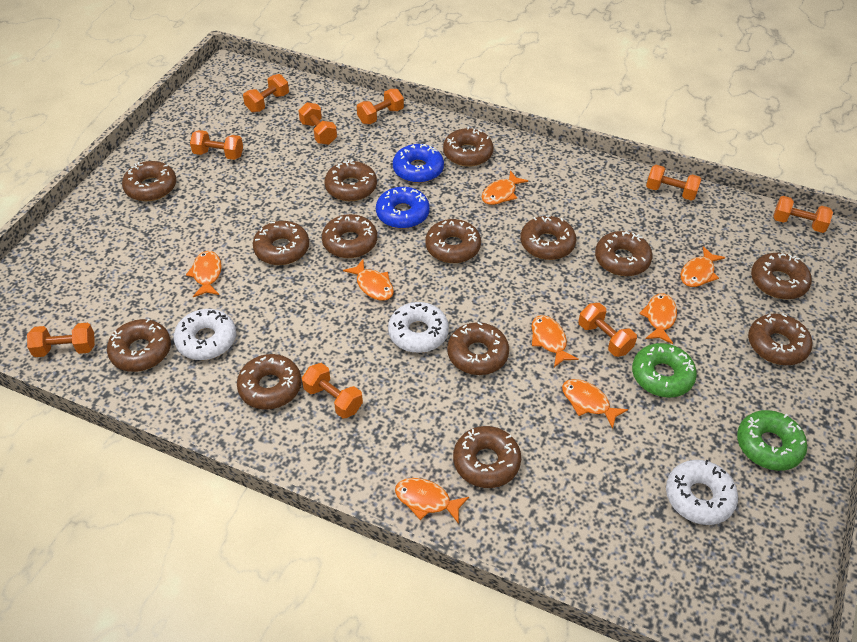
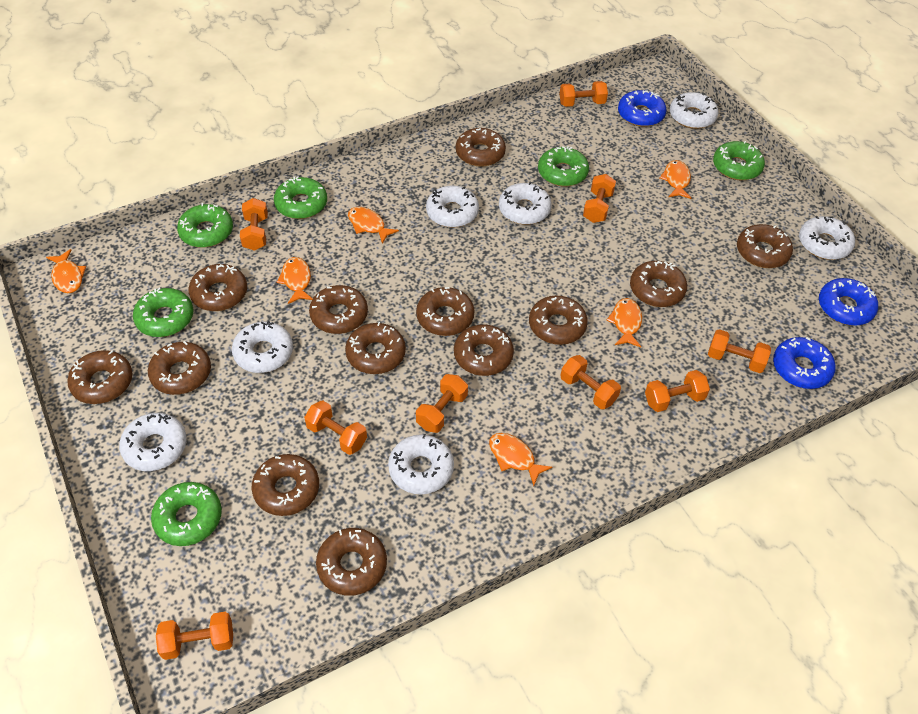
blue donut: 2 -> 3
brown donut: 14 -> 13
green donut: 2 -> 6
orange fish: 8 -> 6
white donut: 3 -> 7

